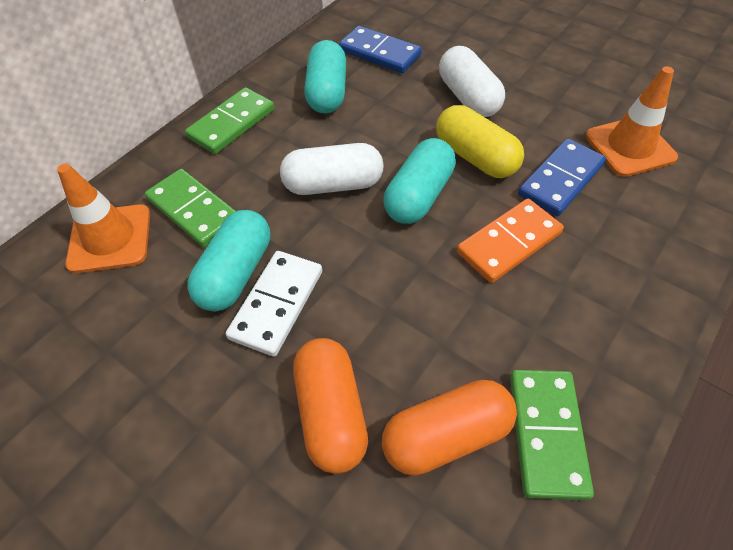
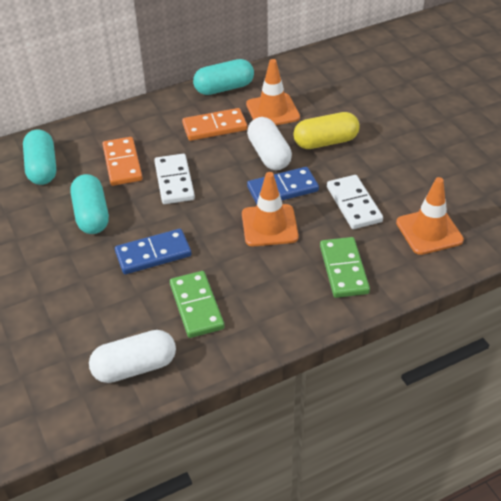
green domino: 3 -> 2
orange capsule: 2 -> 0
orange domino: 1 -> 2
orange traffic cone: 2 -> 3
white domino: 1 -> 2

